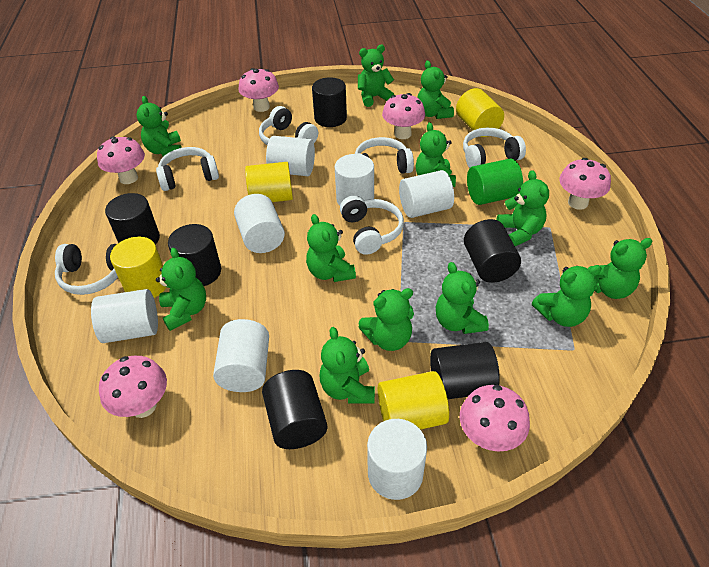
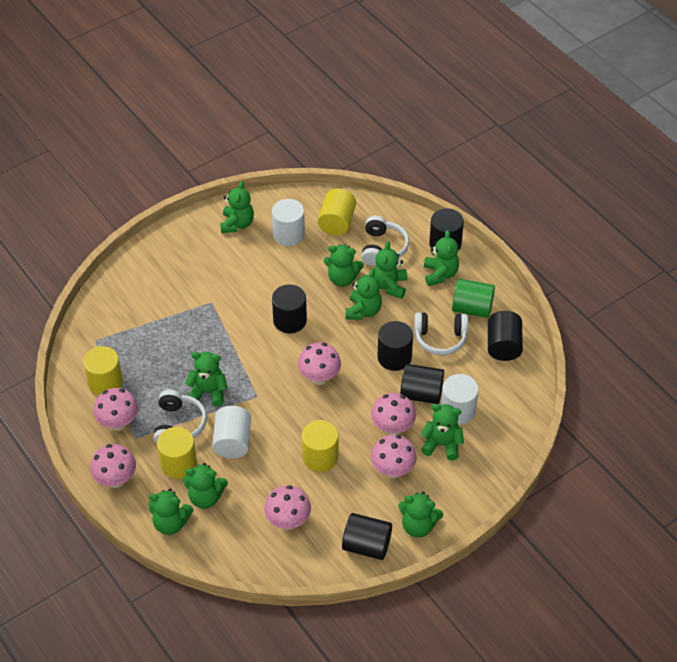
green teddy bear: 12 -> 10
white cylinder: 7 -> 3
white headphones: 6 -> 3

